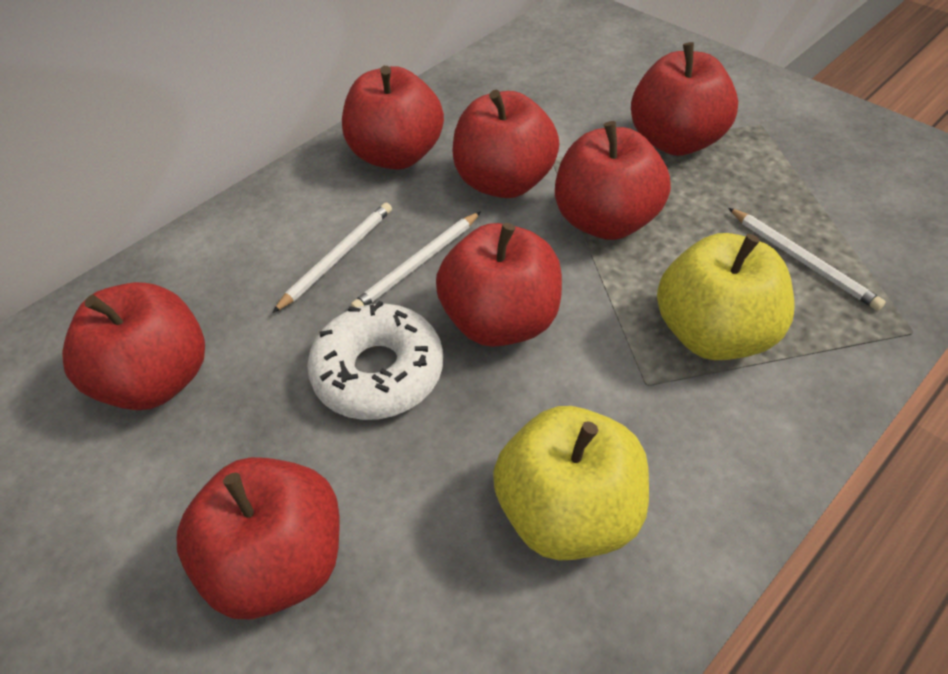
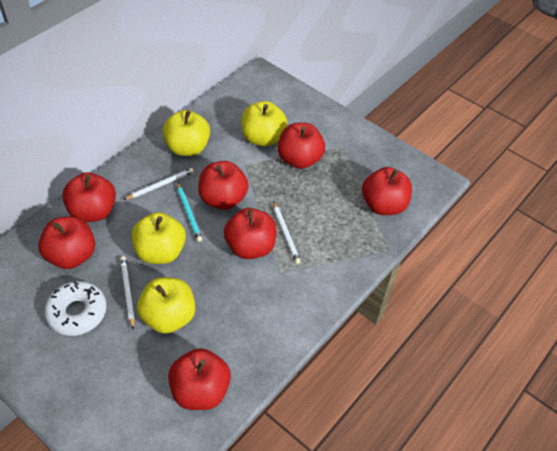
turquoise pencil: 0 -> 1
yellow apple: 2 -> 4

